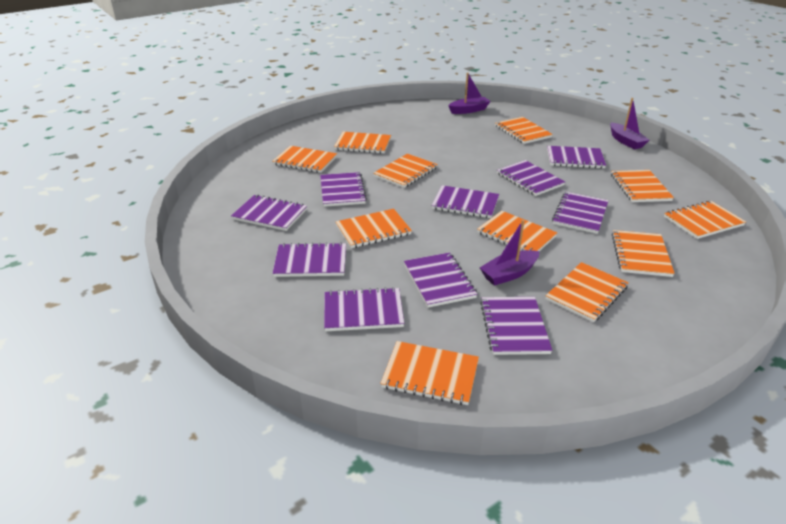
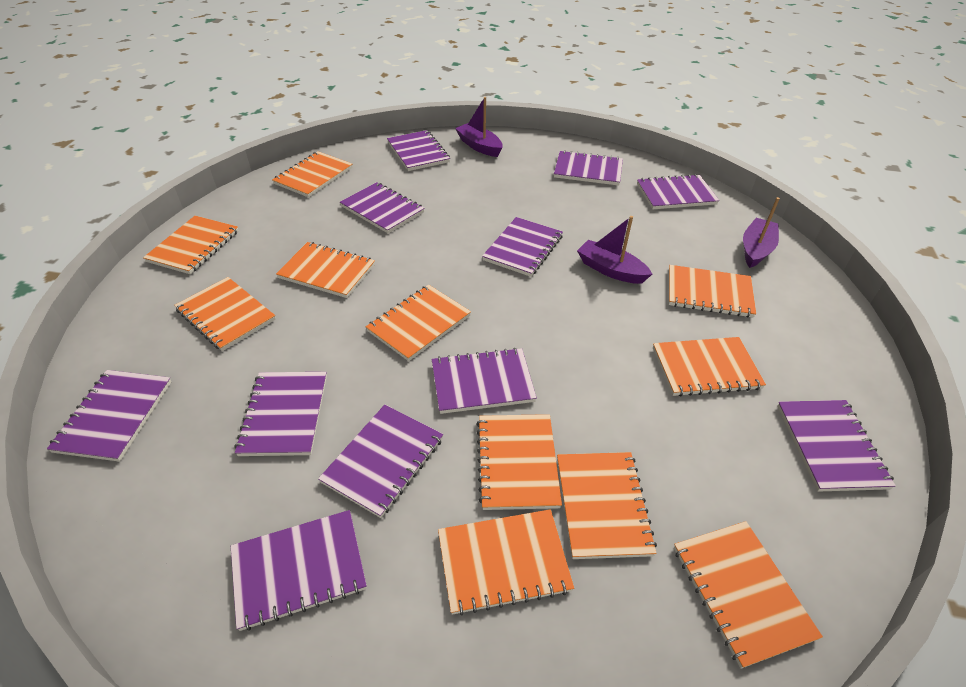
purple notebook: 10 -> 11

